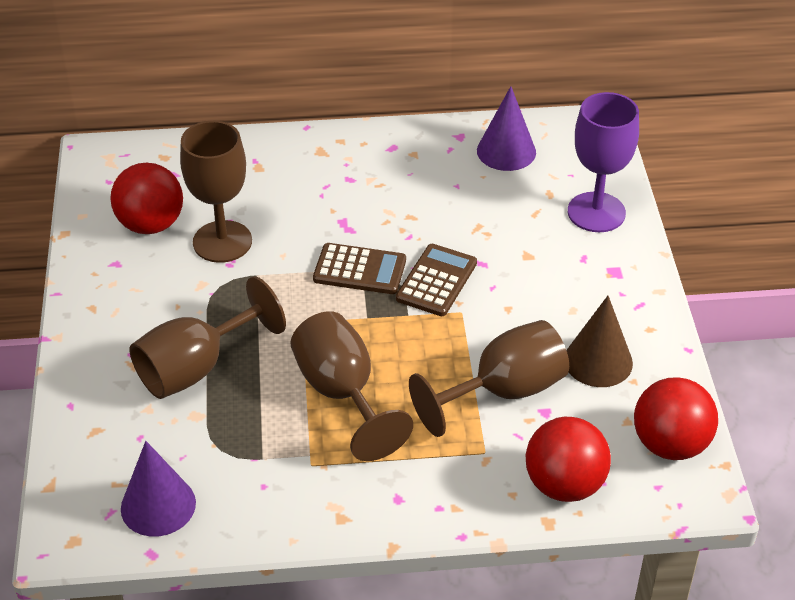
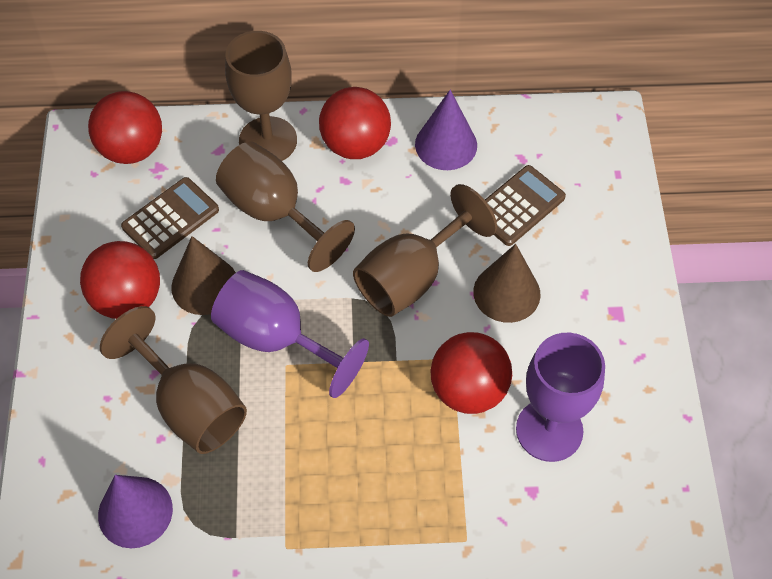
brown cone: 1 -> 2
purple goblet: 1 -> 2
red ball: 3 -> 4

